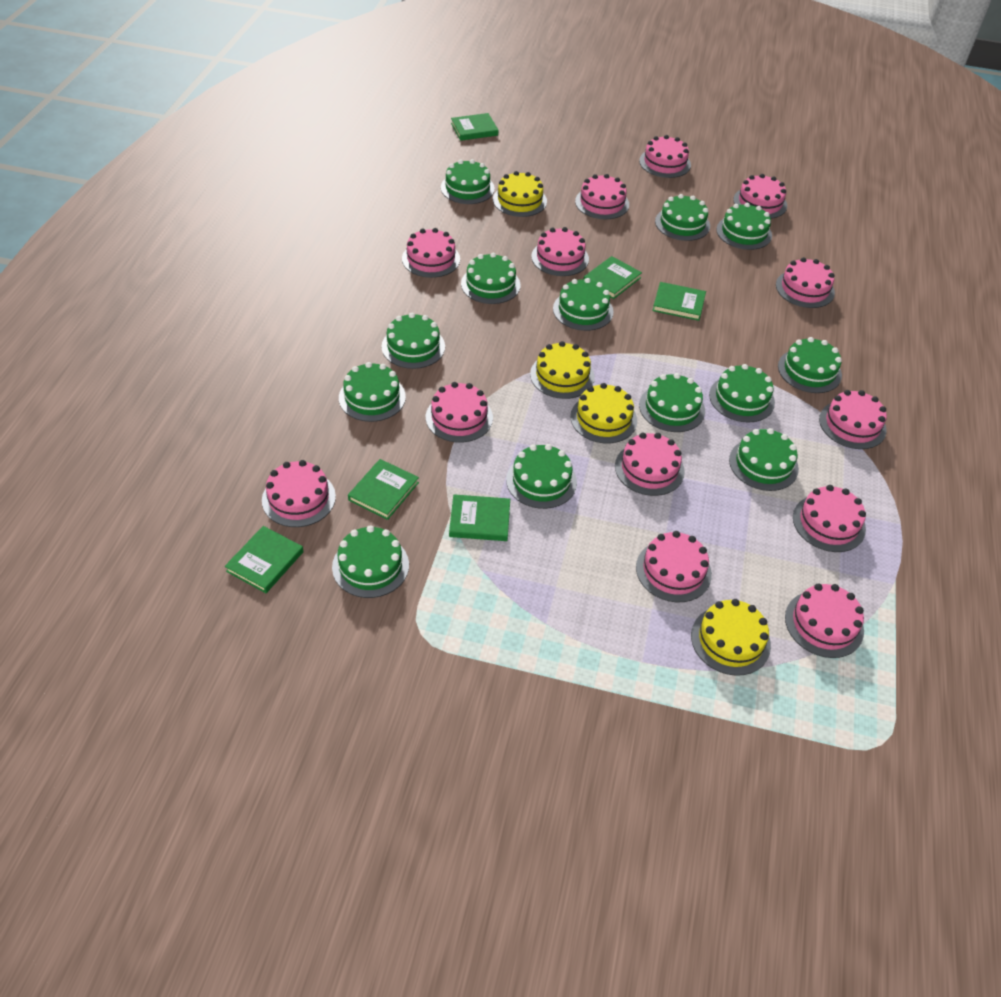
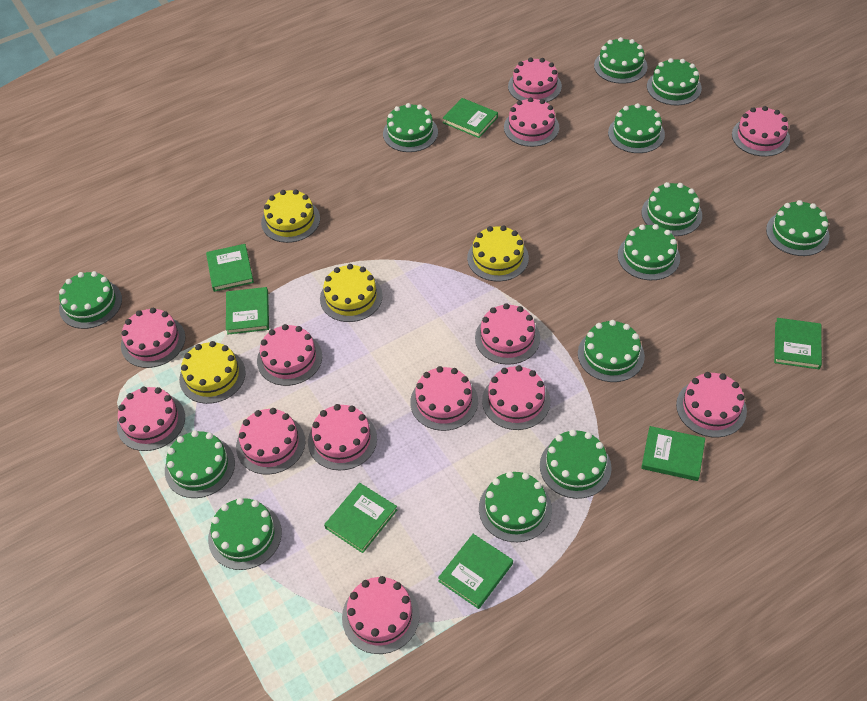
green book: 6 -> 7

